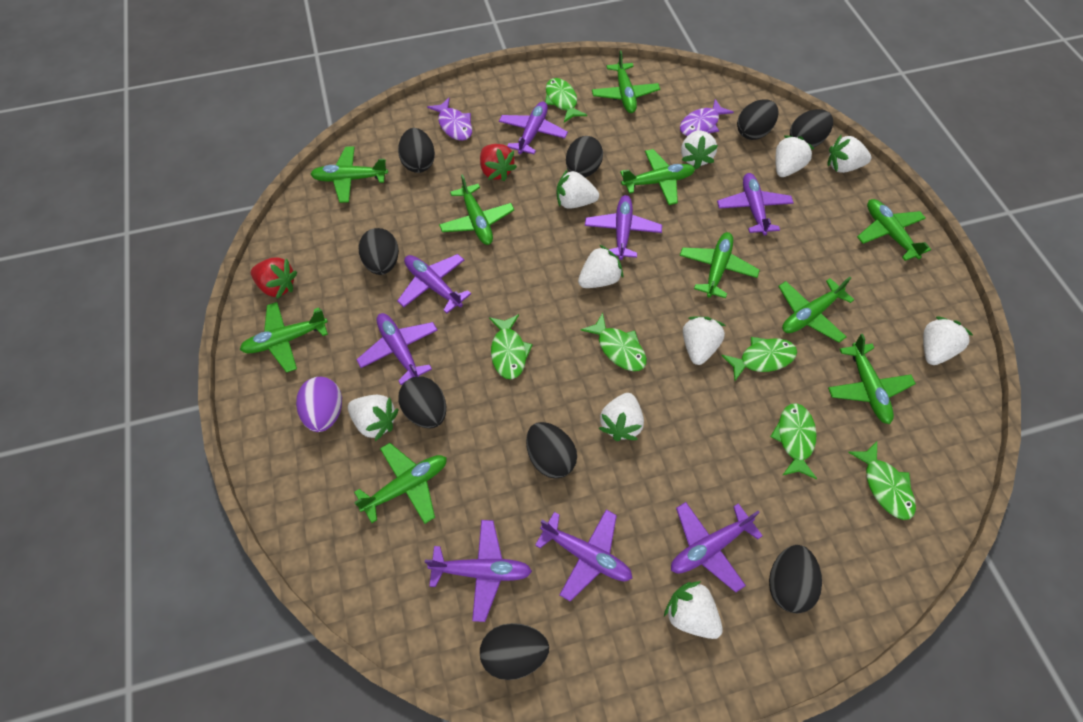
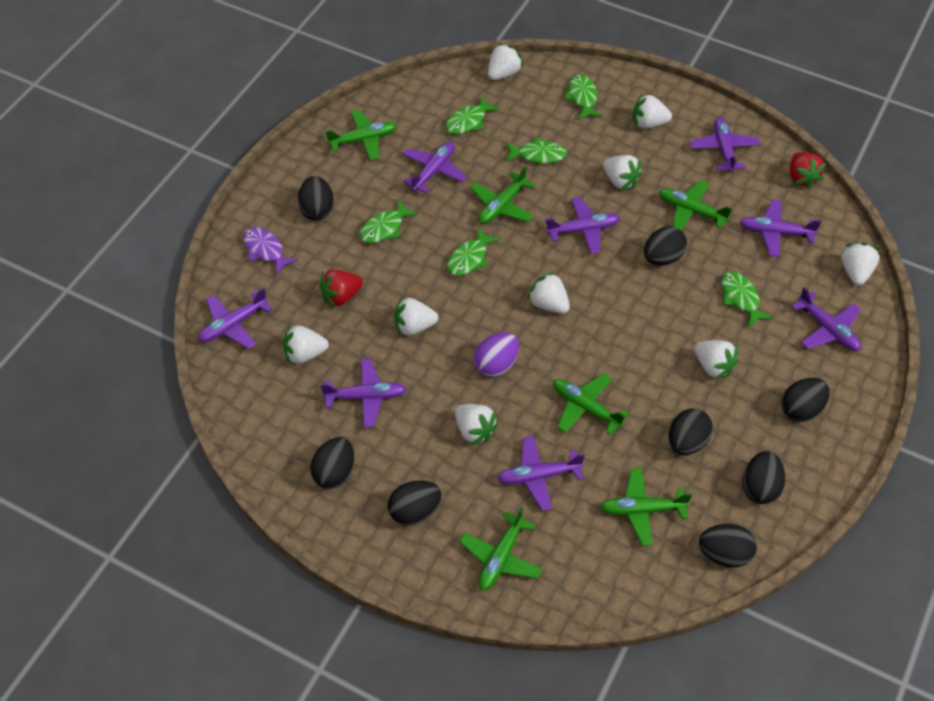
black egg: 9 -> 8
green plane: 10 -> 6
purple fish: 2 -> 1
white strawberry: 10 -> 9

